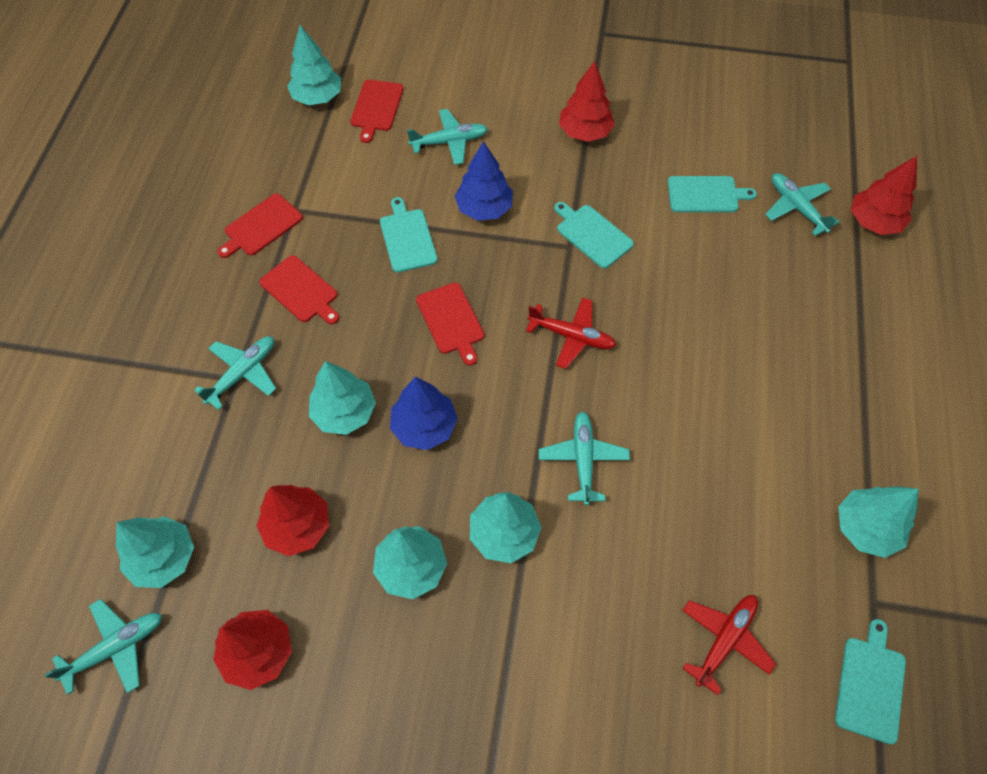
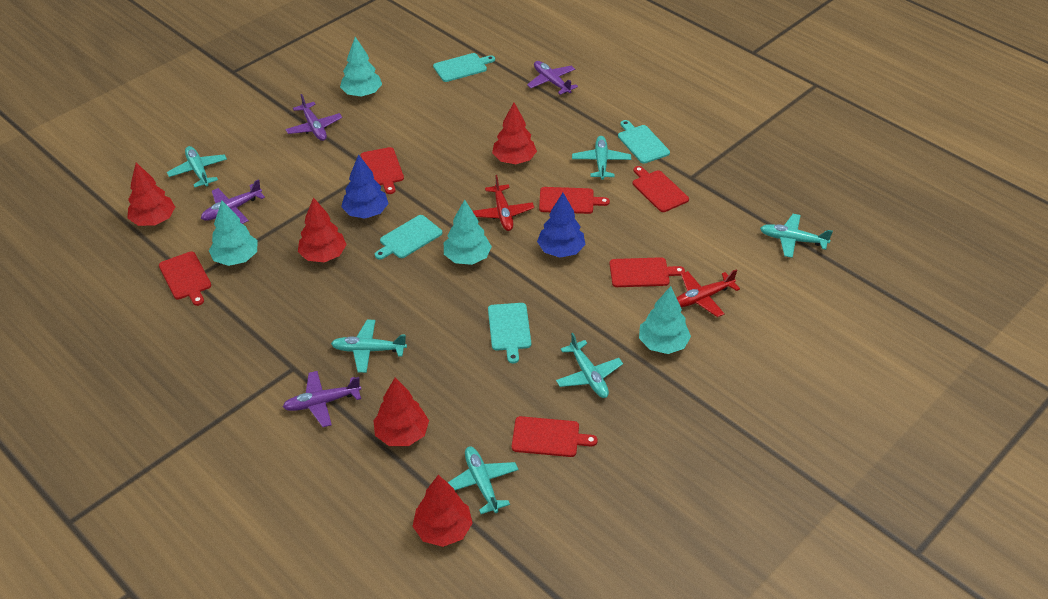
purple plane: 0 -> 4
red cutting board: 4 -> 6
red tree: 4 -> 5
turquoise plane: 5 -> 6
turquoise tree: 6 -> 4

